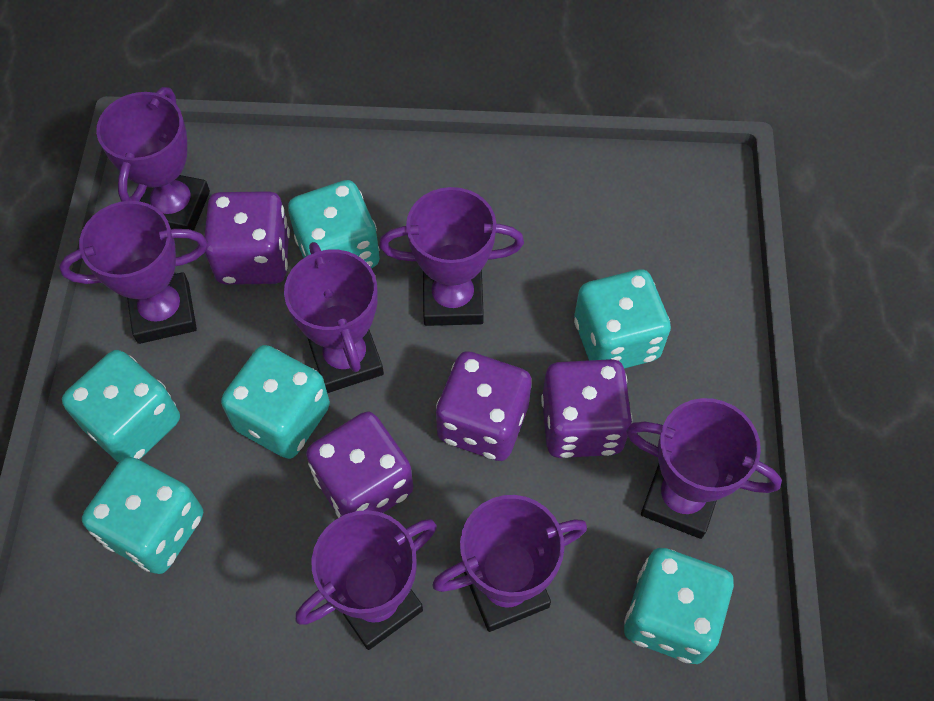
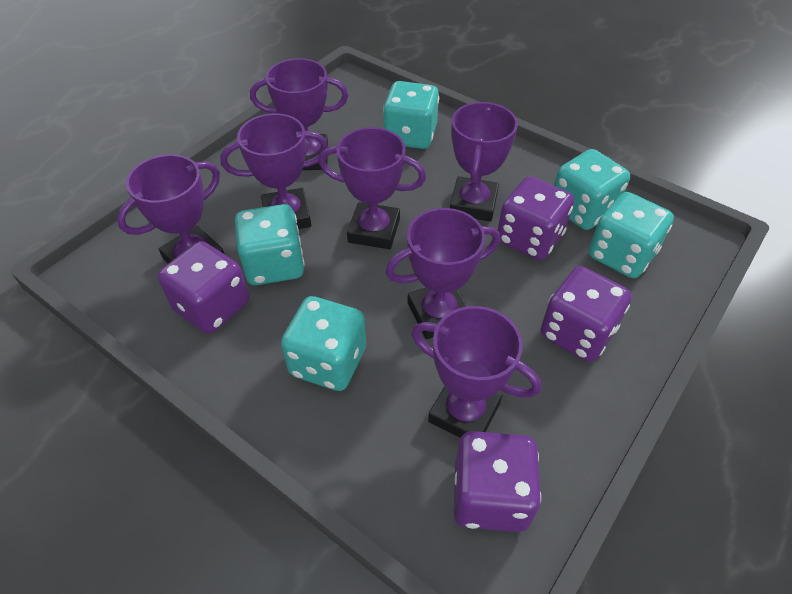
turquoise dice: 6 -> 5

